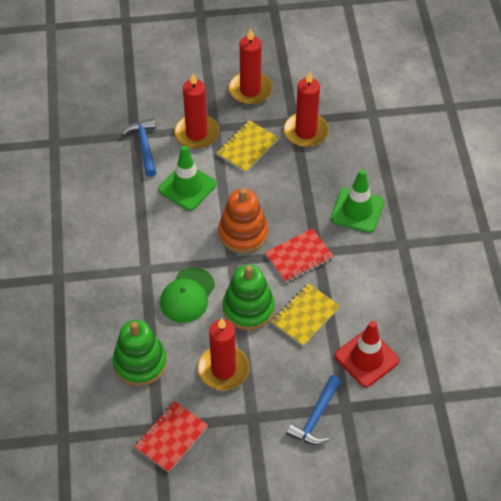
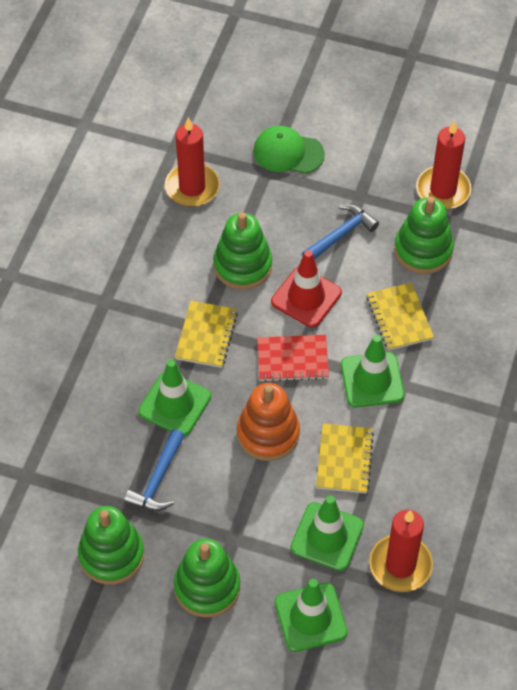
green stacking toy: 2 -> 4
green traffic cone: 2 -> 4
red candle: 4 -> 3
red notebook: 2 -> 1
yellow notebook: 2 -> 3

